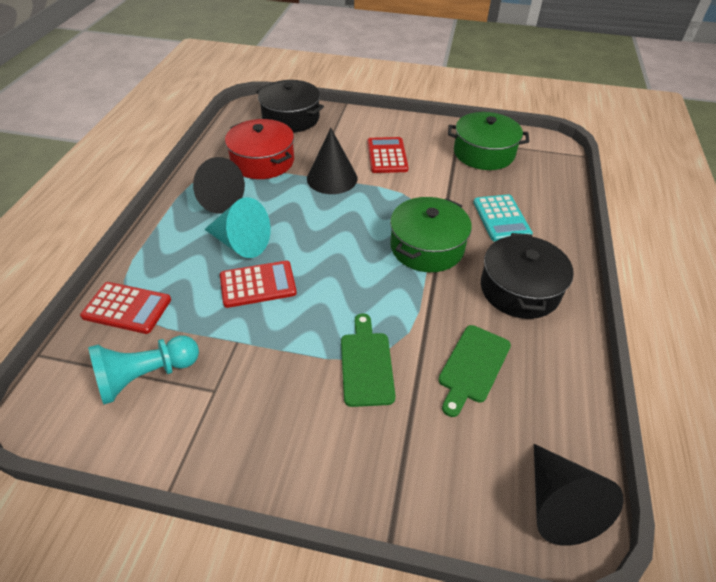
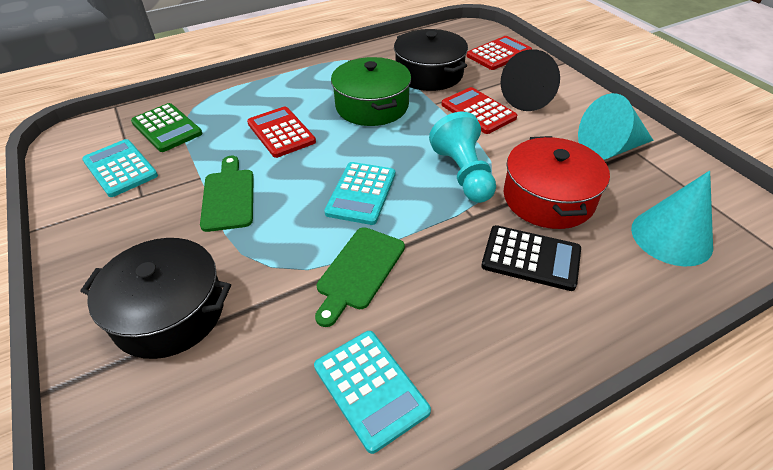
black calculator: 0 -> 1
black cone: 3 -> 1
green calculator: 0 -> 1
green pot: 2 -> 1
turquoise calculator: 1 -> 3
turquoise cone: 1 -> 2

